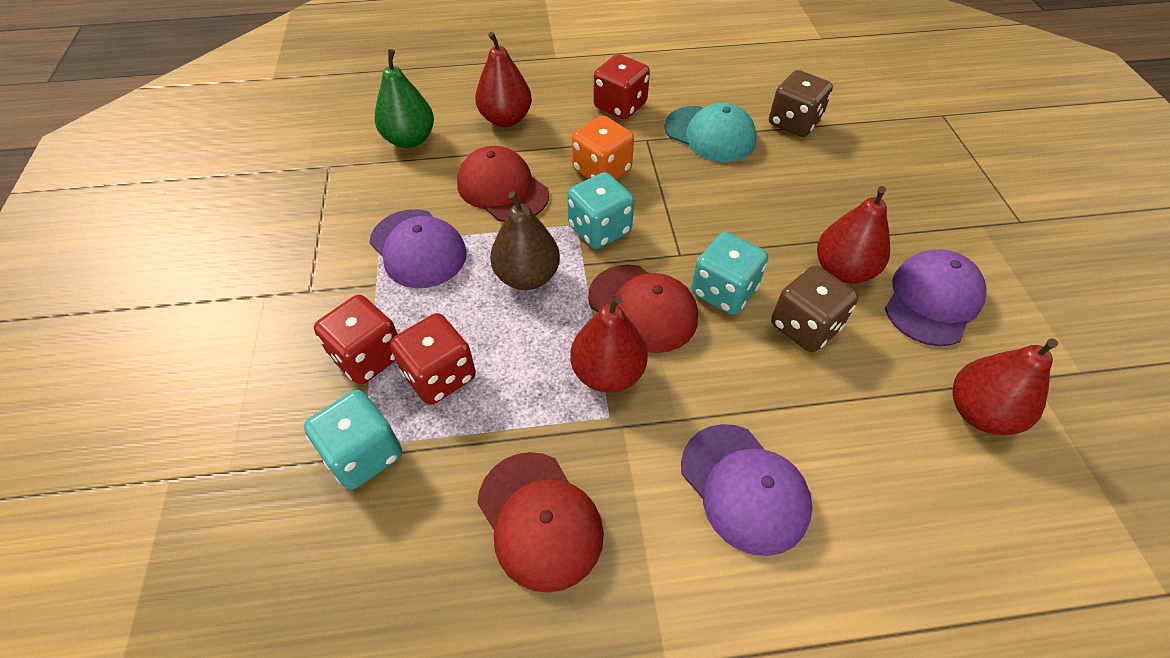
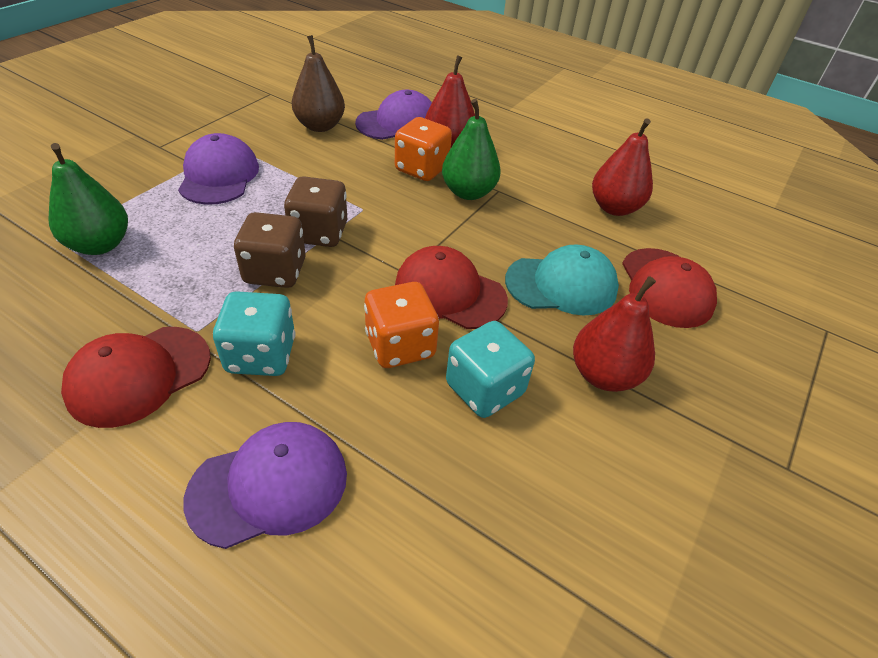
green pear: 1 -> 2
orange dice: 1 -> 2
red dice: 3 -> 0
red pear: 4 -> 3
turquoise dice: 3 -> 2

